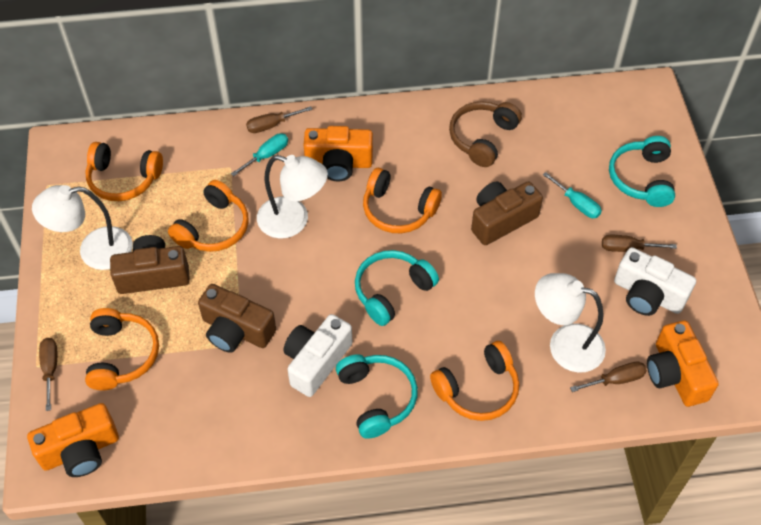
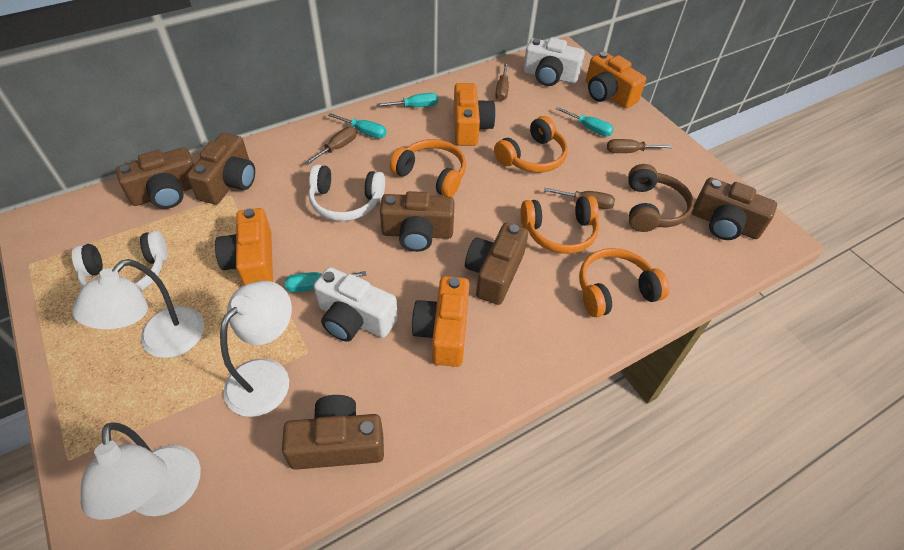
brown camera: 3 -> 6
orange camera: 3 -> 4
orange headphones: 5 -> 4
turquoise headphones: 3 -> 0
turquoise screwdriver: 2 -> 4
white headphones: 0 -> 2

